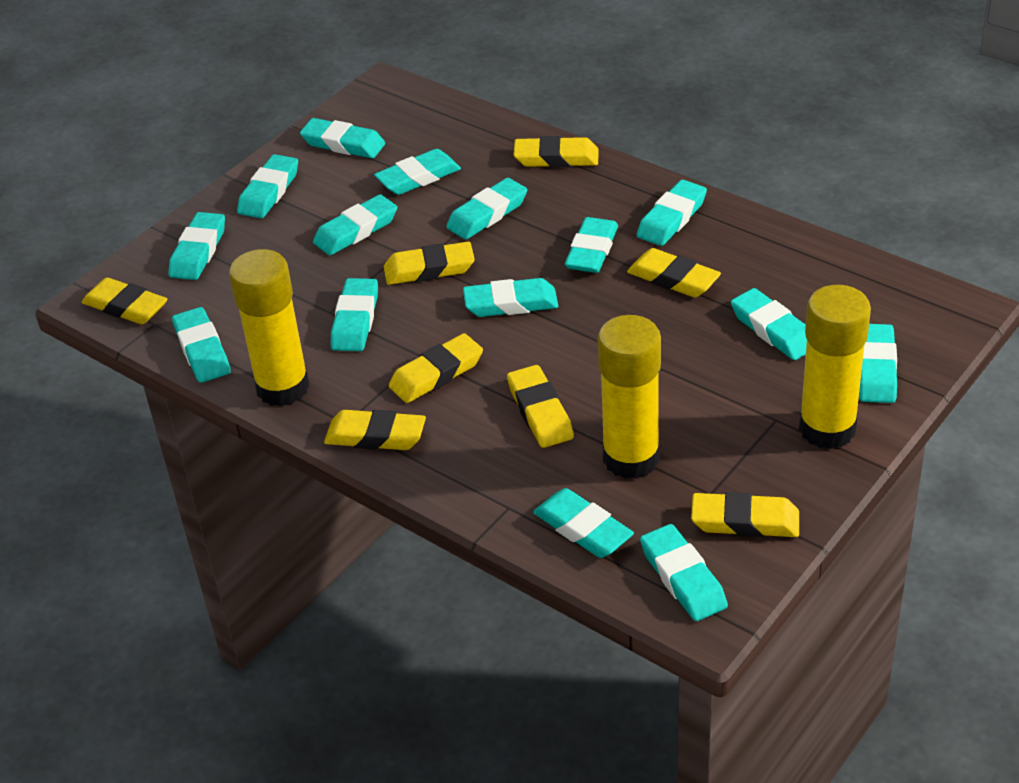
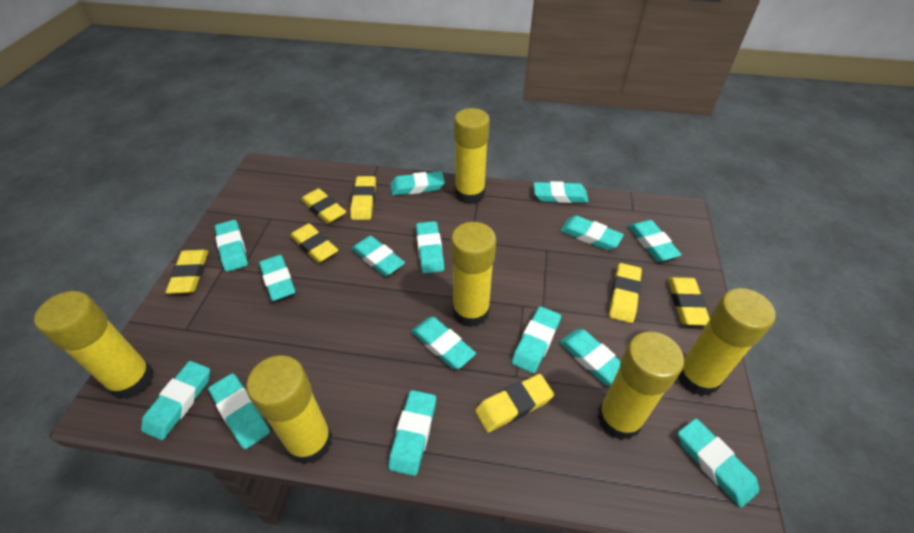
yellow eraser: 8 -> 7
yellow glue stick: 3 -> 6

